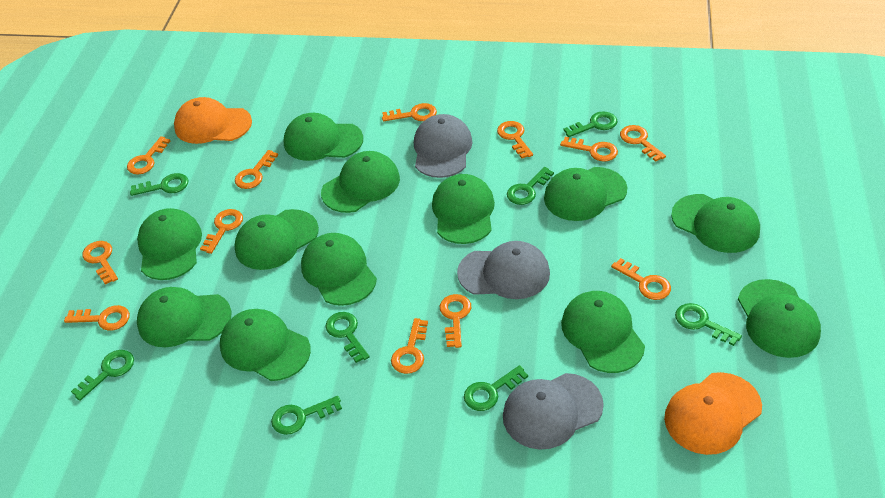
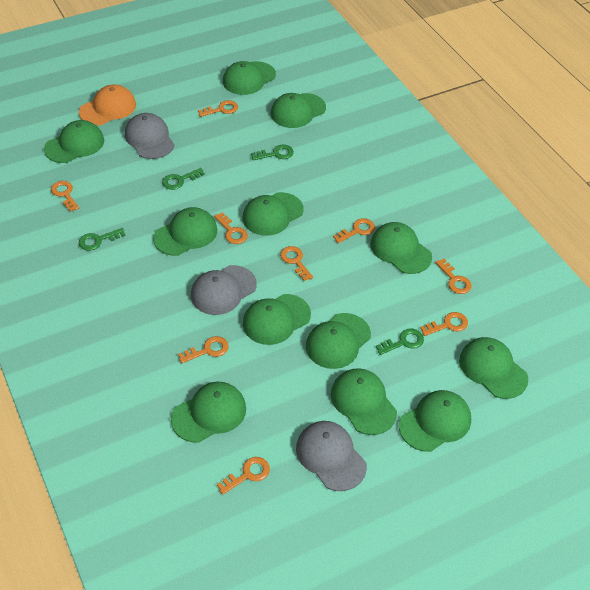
green key: 8 -> 4
orange cap: 2 -> 1
orange key: 12 -> 9

